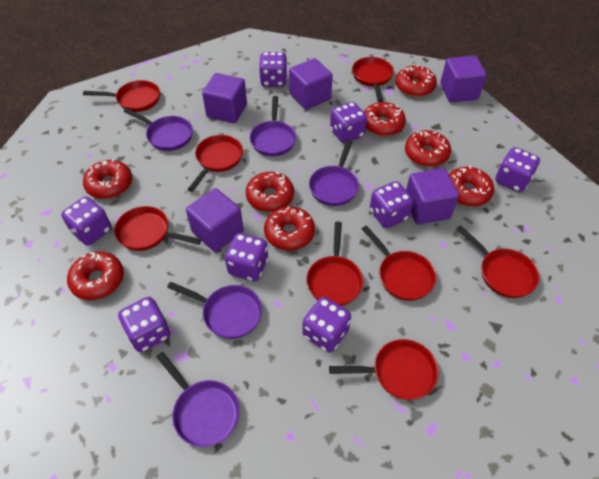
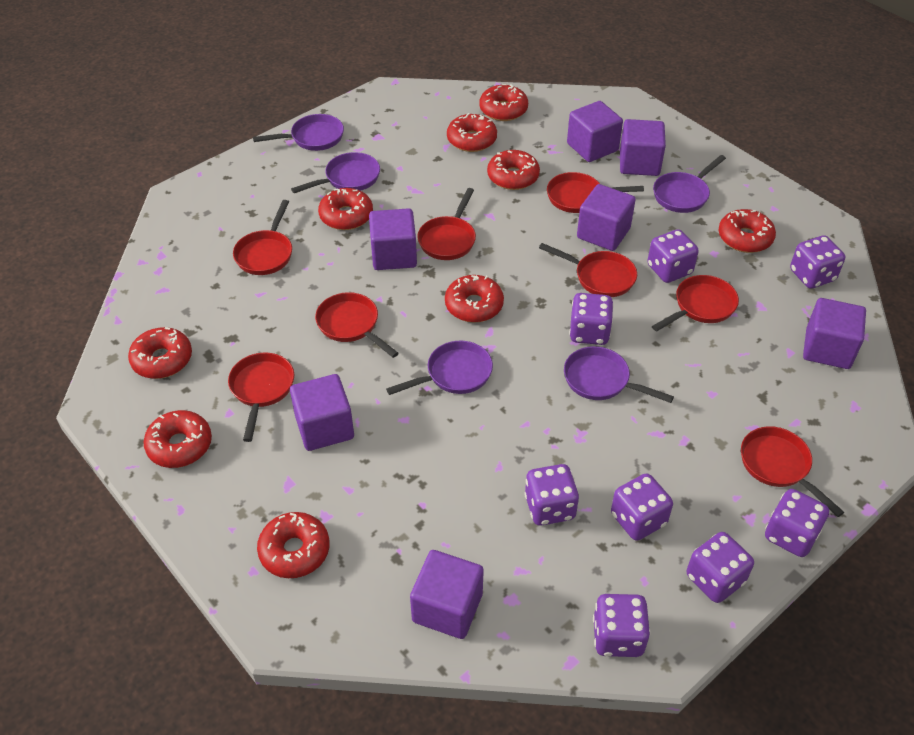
purple cube: 5 -> 7
red donut: 8 -> 9

